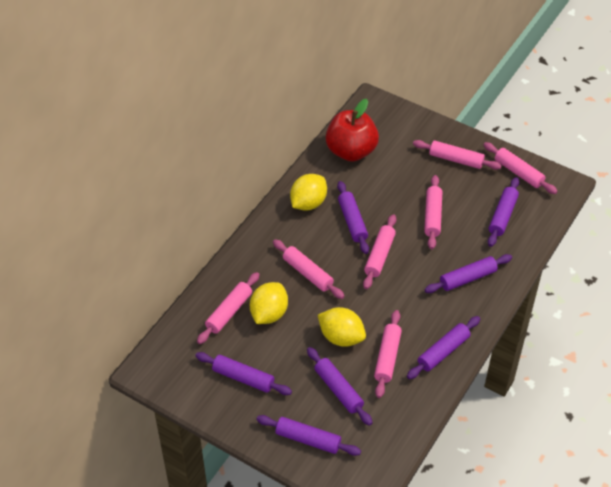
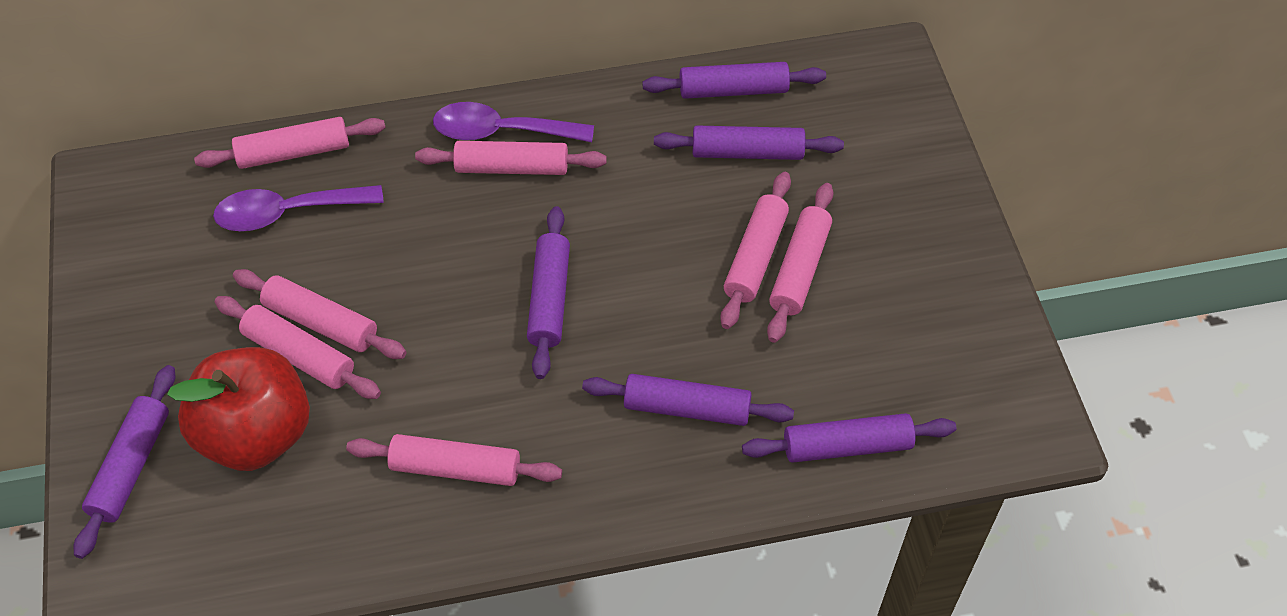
purple rolling pin: 7 -> 6
purple spoon: 0 -> 2
yellow lemon: 3 -> 0

